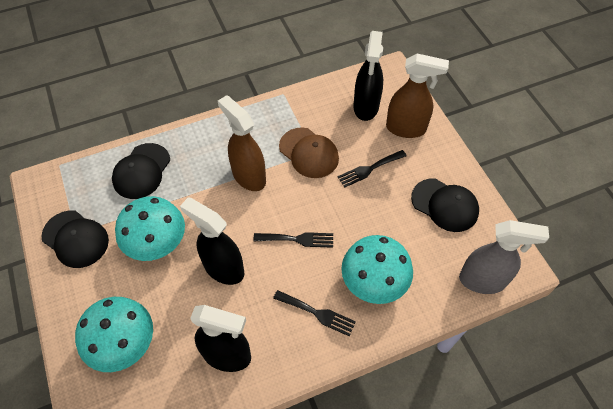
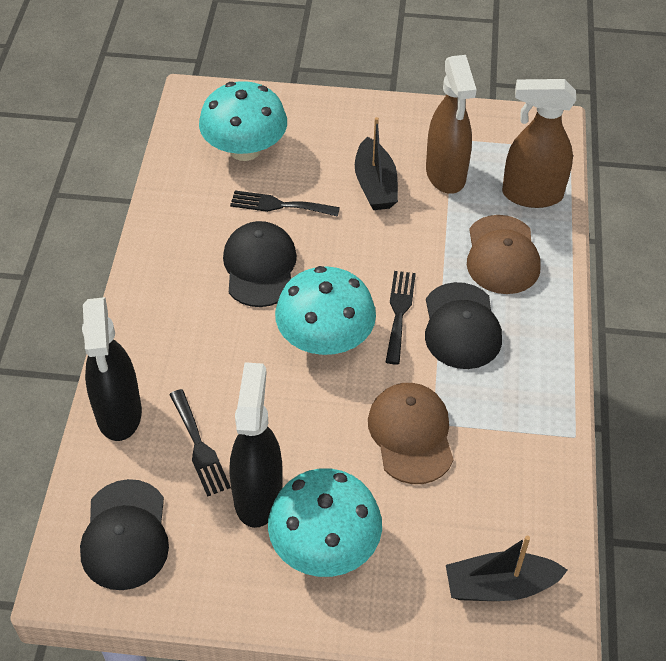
black boat: 0 -> 2
black spray bottle: 3 -> 2
brown cap: 1 -> 2
grey spray bottle: 1 -> 0

